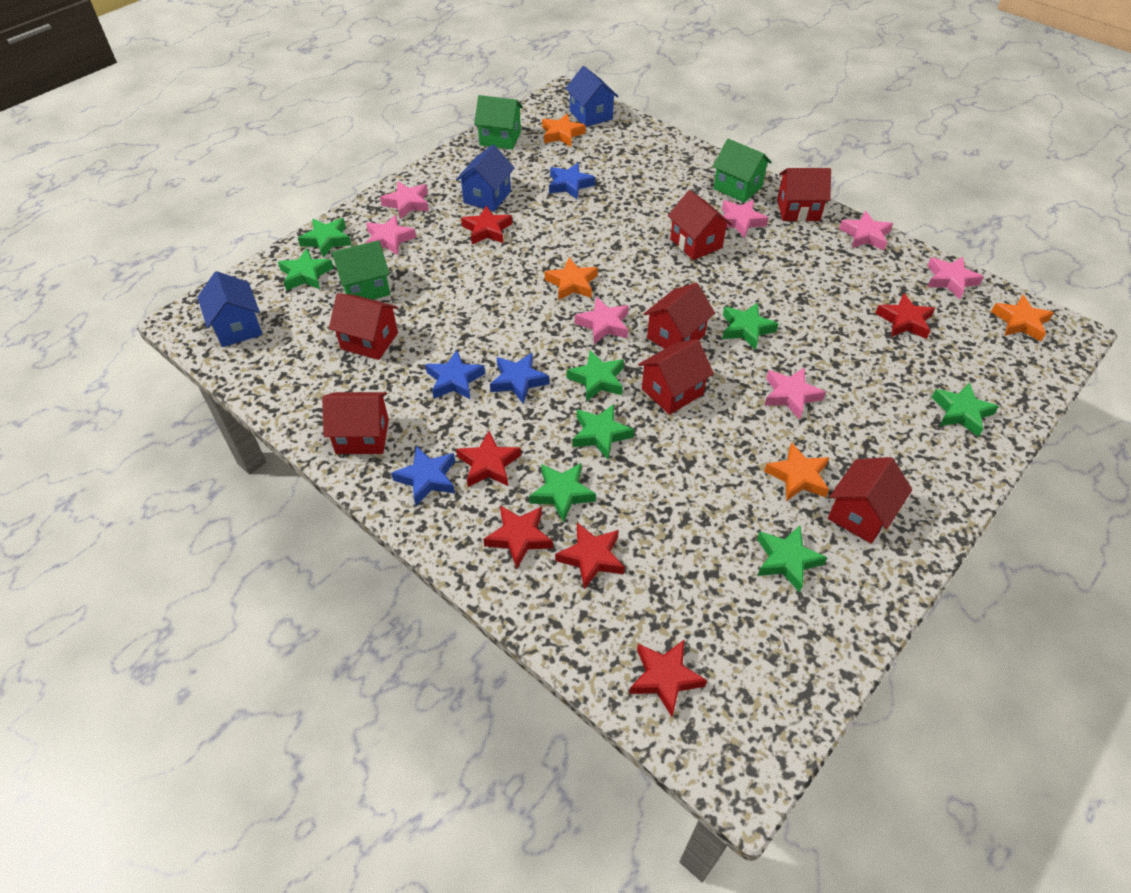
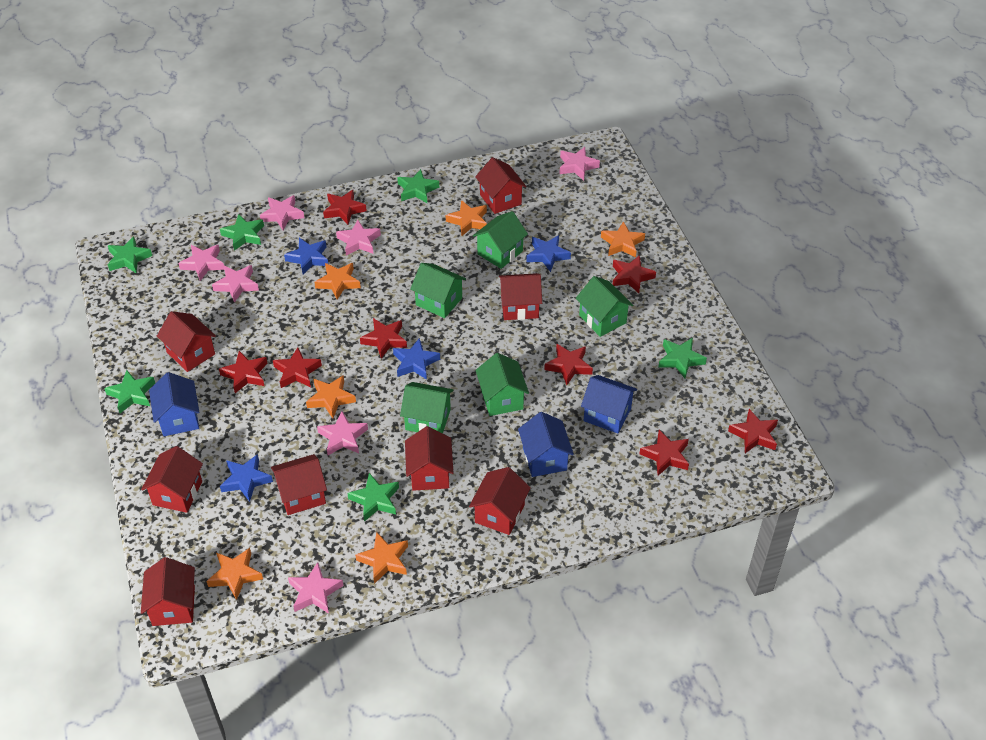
green house: 3 -> 5
green star: 8 -> 6
orange star: 4 -> 6
red house: 7 -> 8
red star: 6 -> 8

